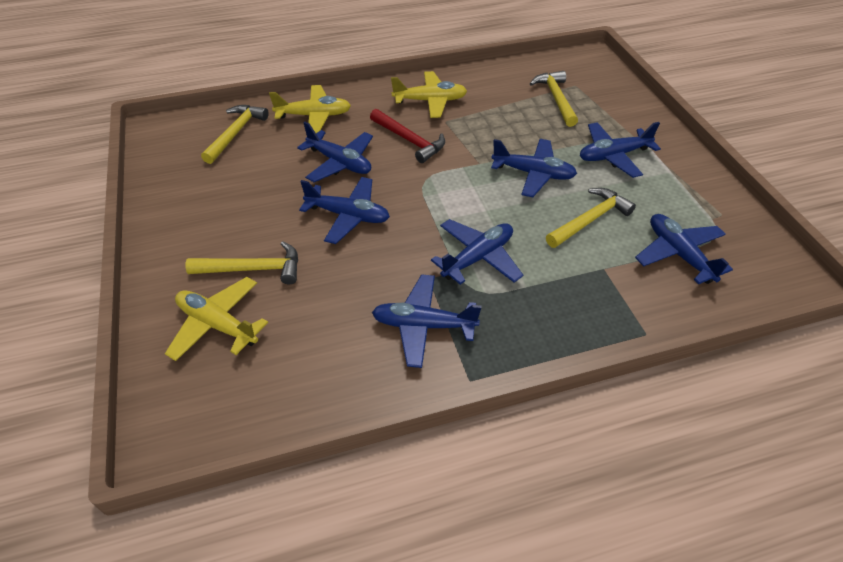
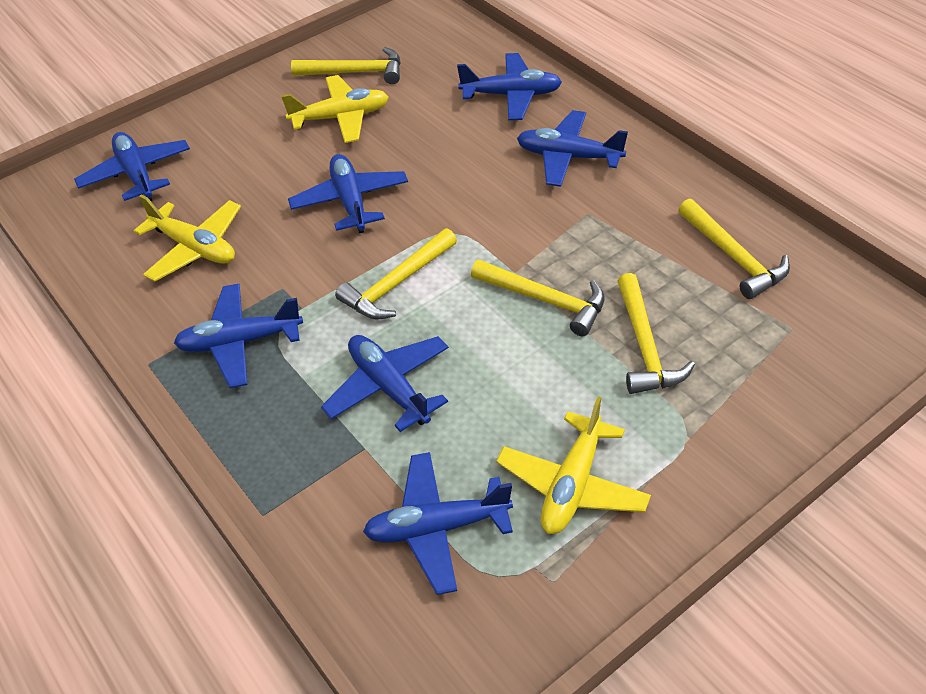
red hammer: 1 -> 0
yellow hammer: 4 -> 5

